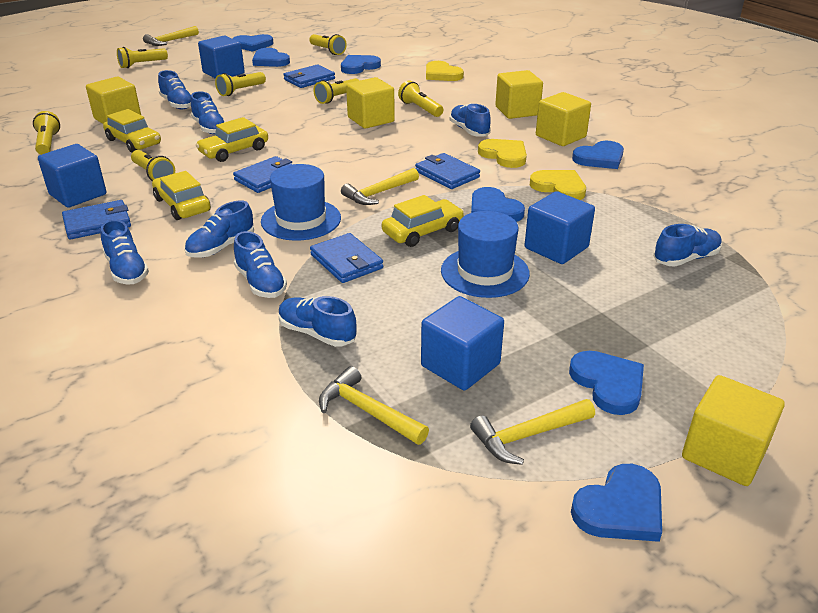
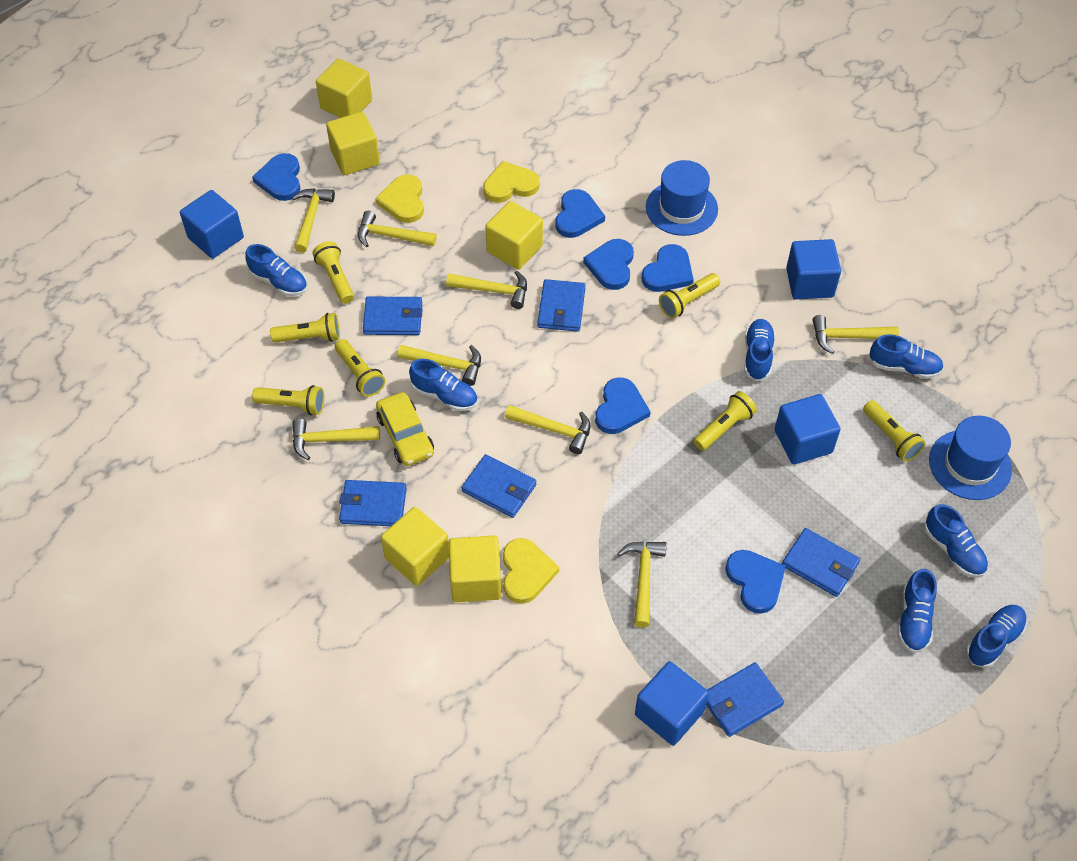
blue heart: 7 -> 6
blue shoe: 8 -> 7
blue wallet: 5 -> 6
yellow car: 4 -> 1
yellow hammer: 4 -> 8

